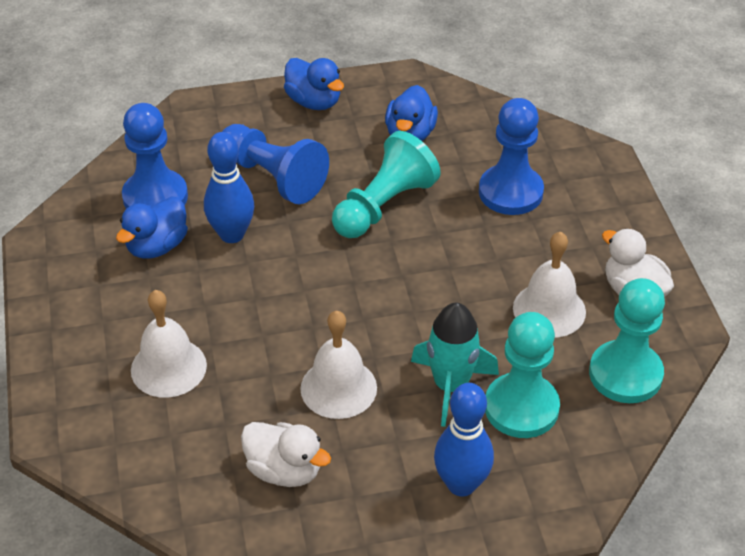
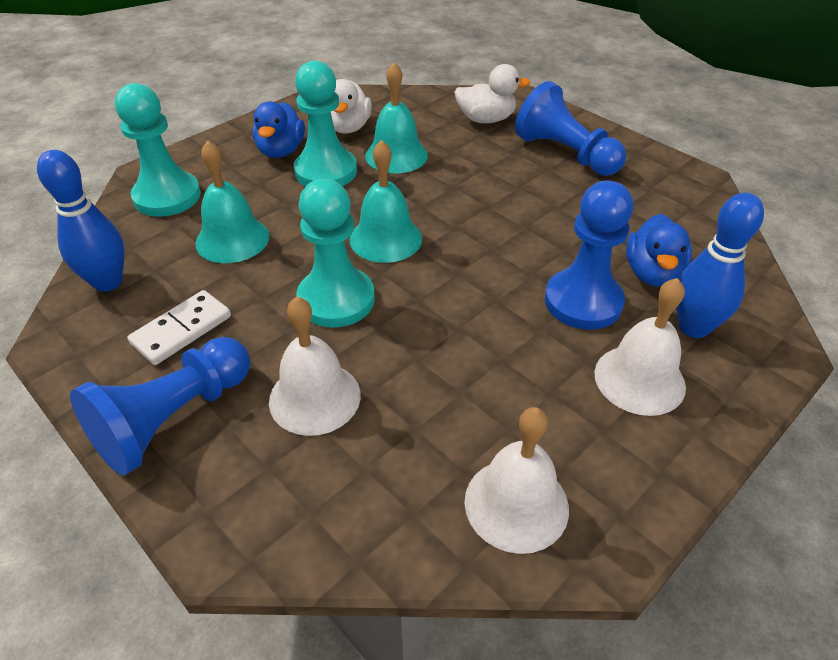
blue duck: 3 -> 2
turquoise bell: 0 -> 3
turquoise rocket: 1 -> 0
white domino: 0 -> 1

